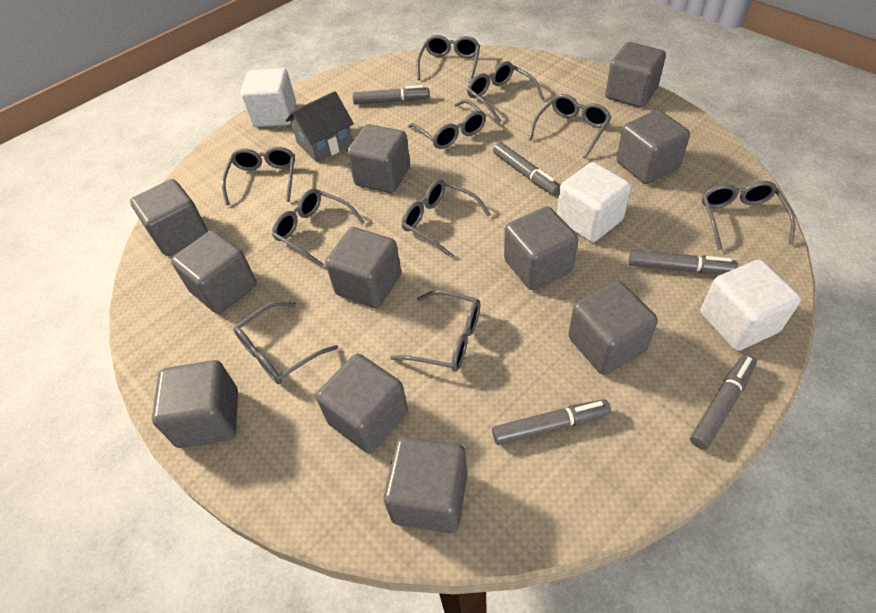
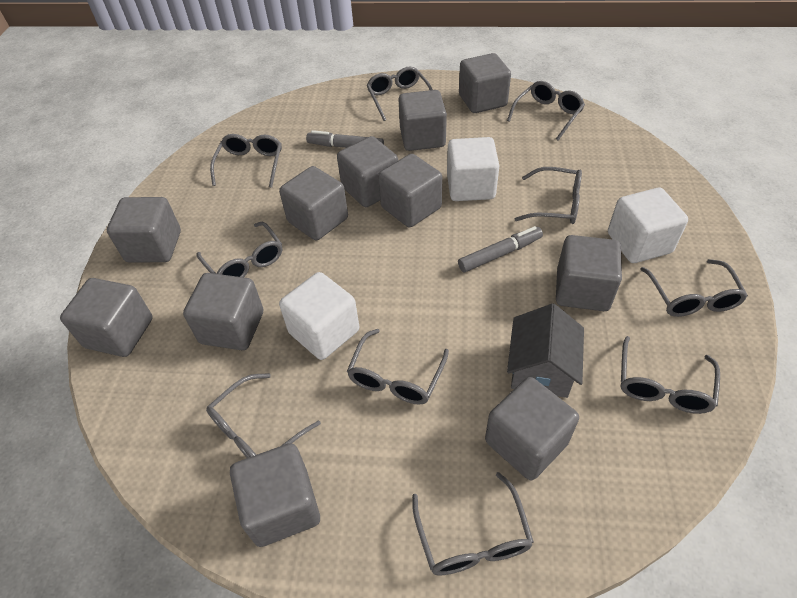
grey marker: 5 -> 2

